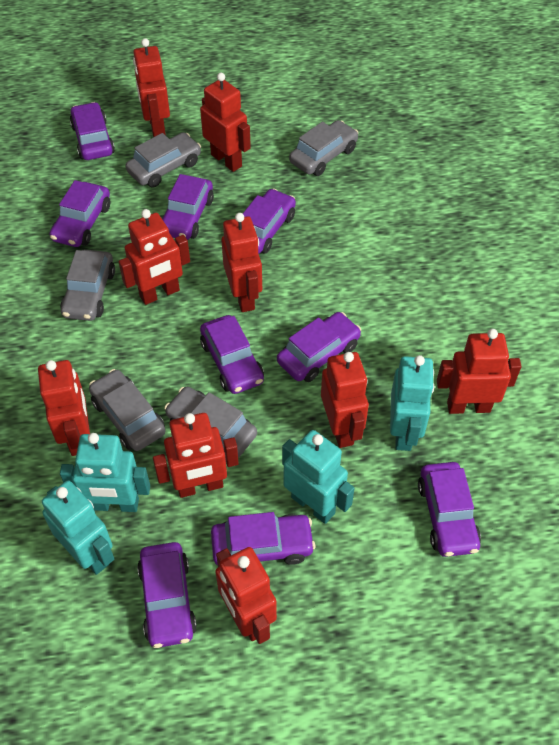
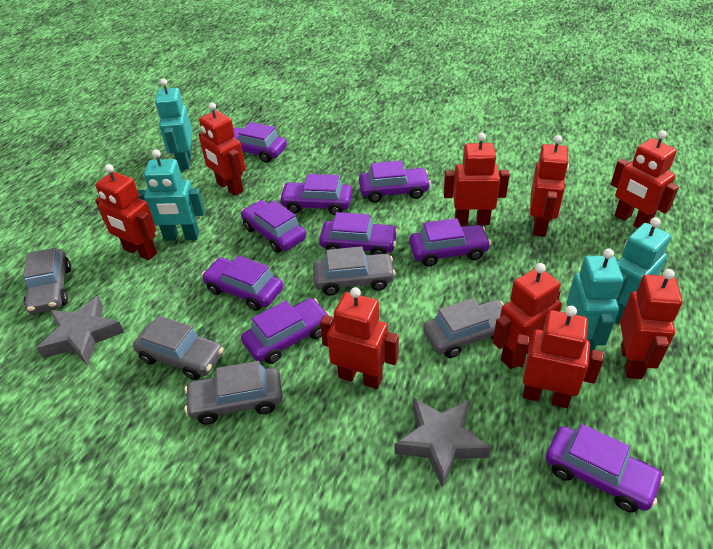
grey star: 0 -> 2

